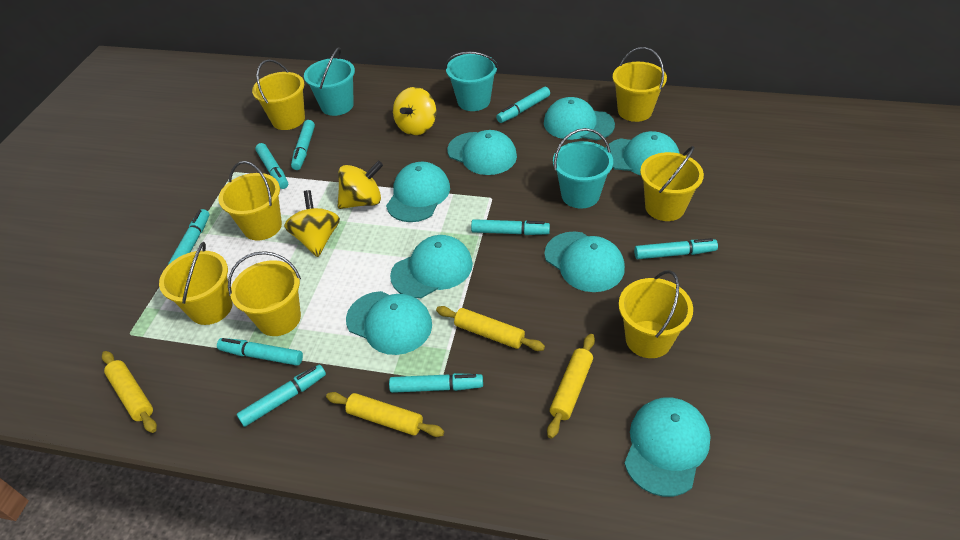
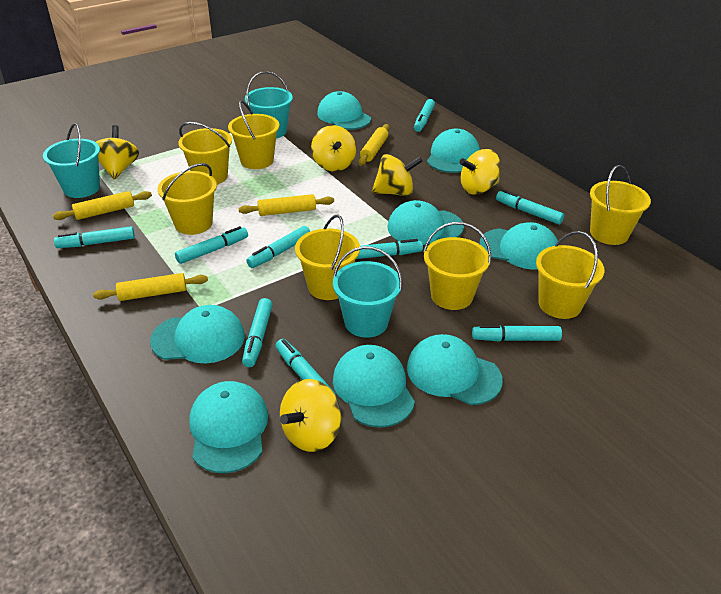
yellow spinning top: 3 -> 5

